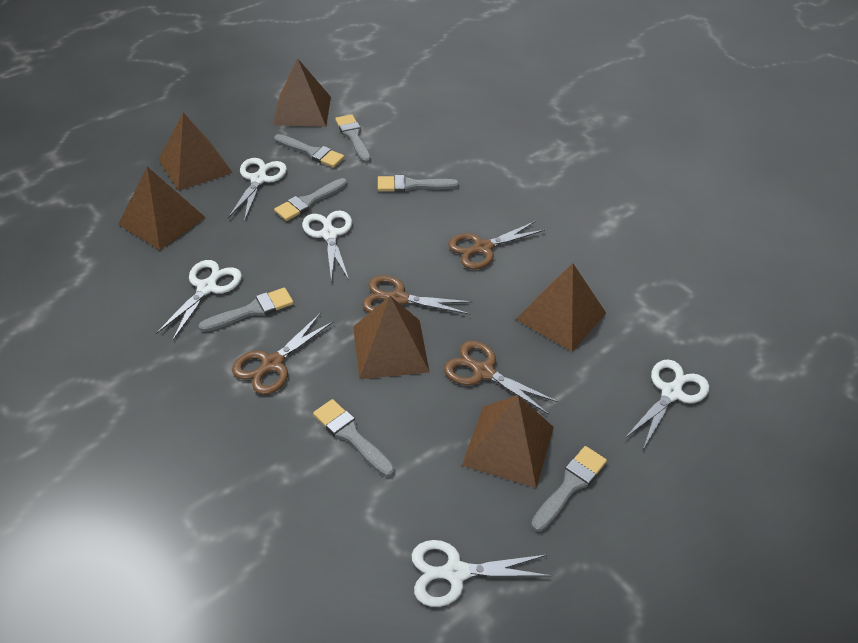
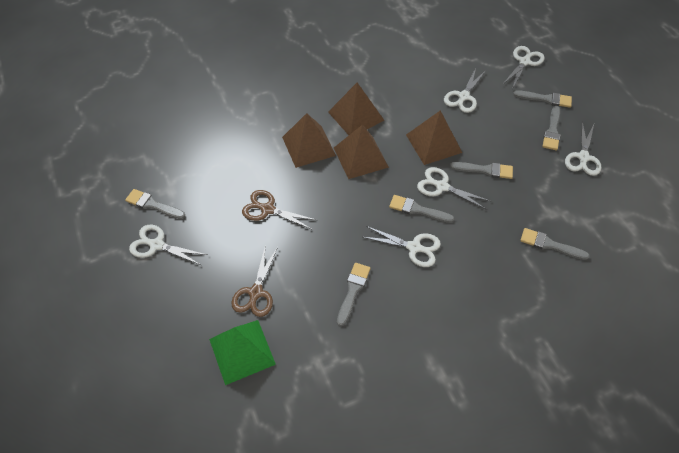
brown pyramid: 6 -> 4
brown scissors: 4 -> 2
green pyramid: 0 -> 1
white scissors: 5 -> 6

